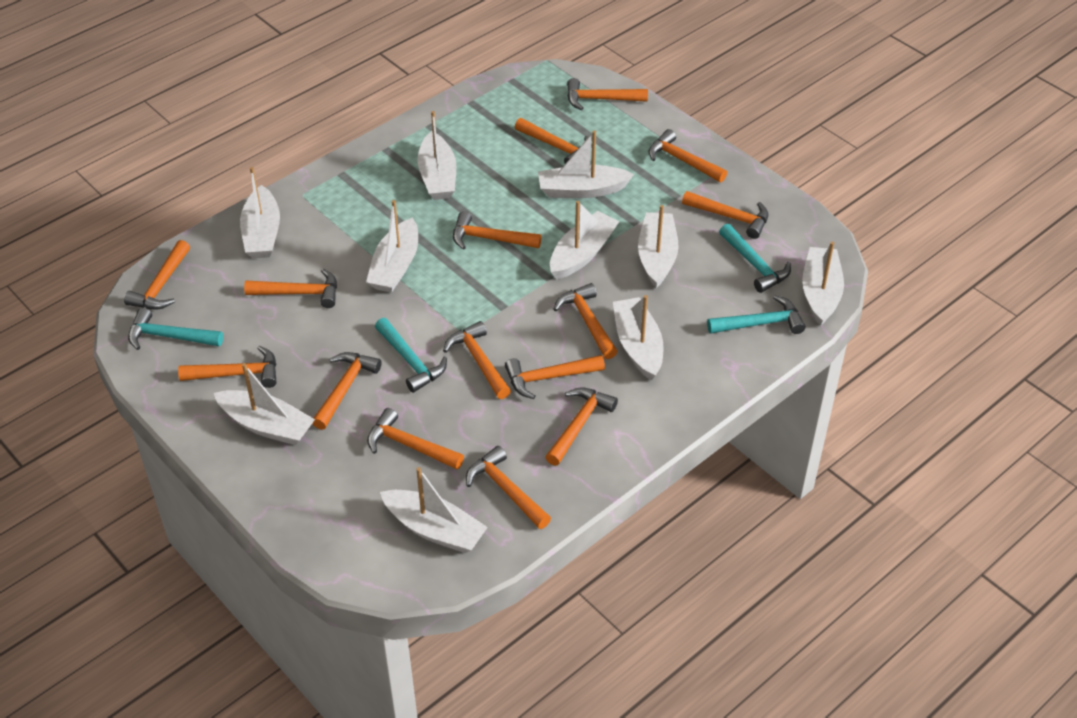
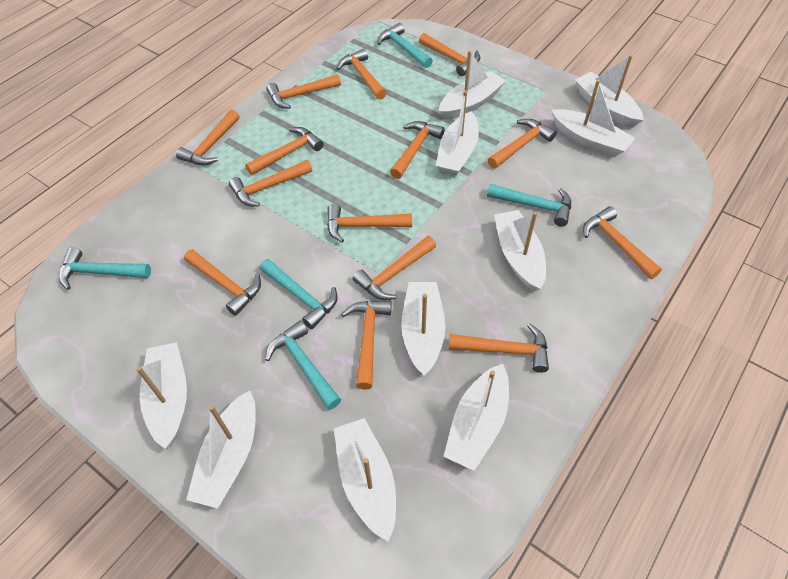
orange hammer: 15 -> 14
turquoise hammer: 4 -> 5

